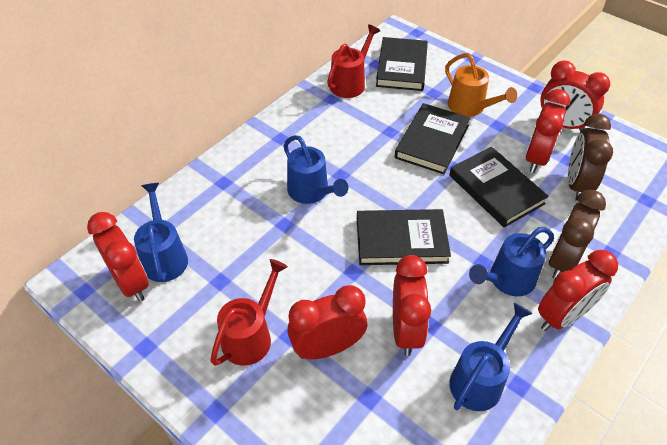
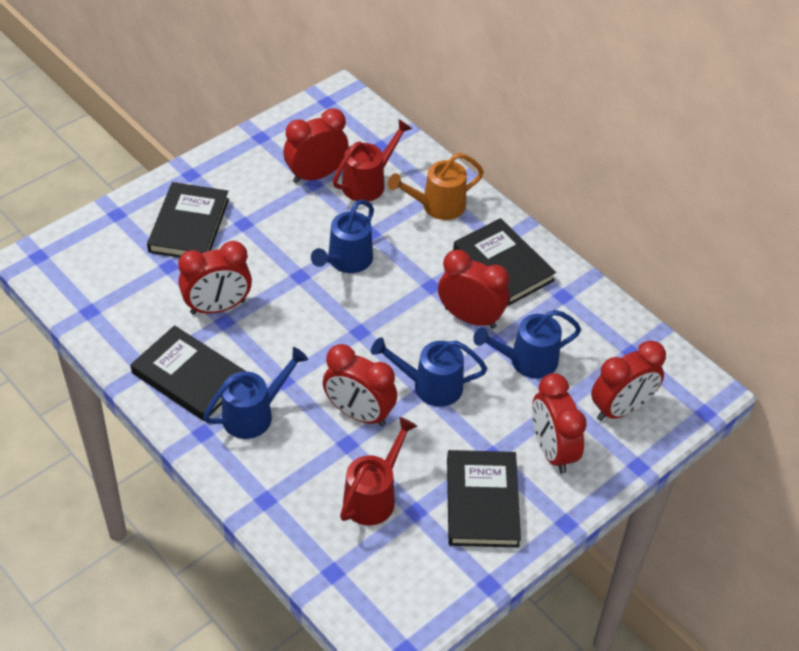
brown clock: 2 -> 0

